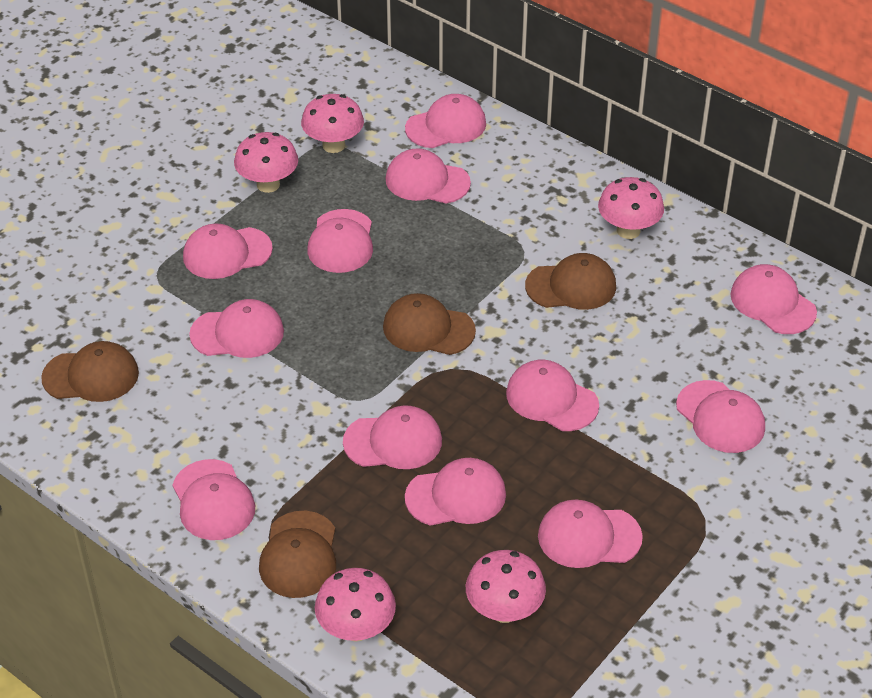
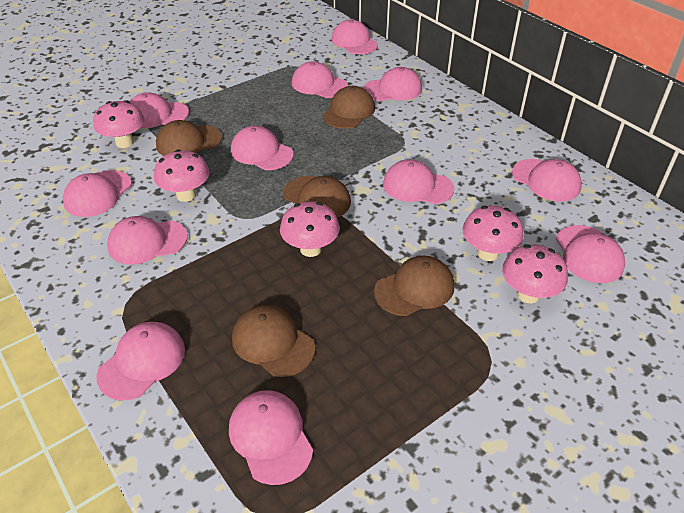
brown cap: 4 -> 5

